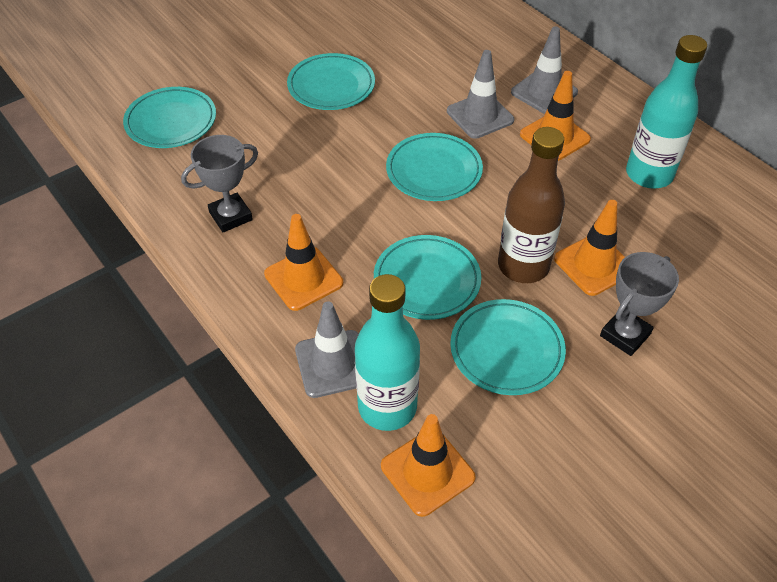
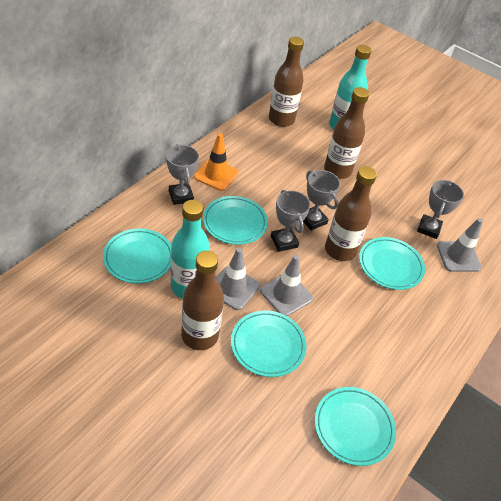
brown bottle: 1 -> 4
grey trophy: 2 -> 4
orange traffic cone: 4 -> 1

